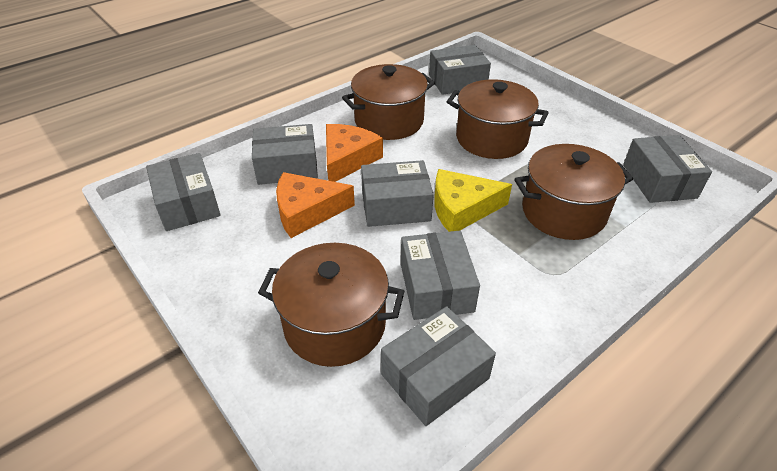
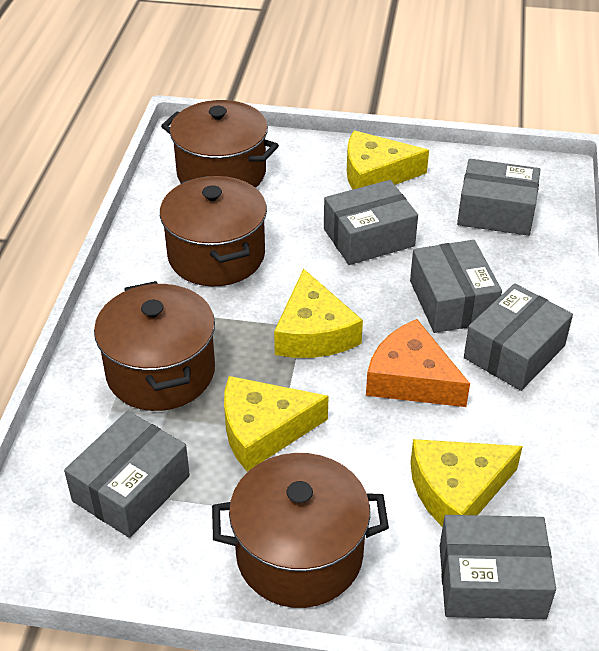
grey box: 7 -> 6
orange cheese: 2 -> 1
yellow cheese: 1 -> 4

